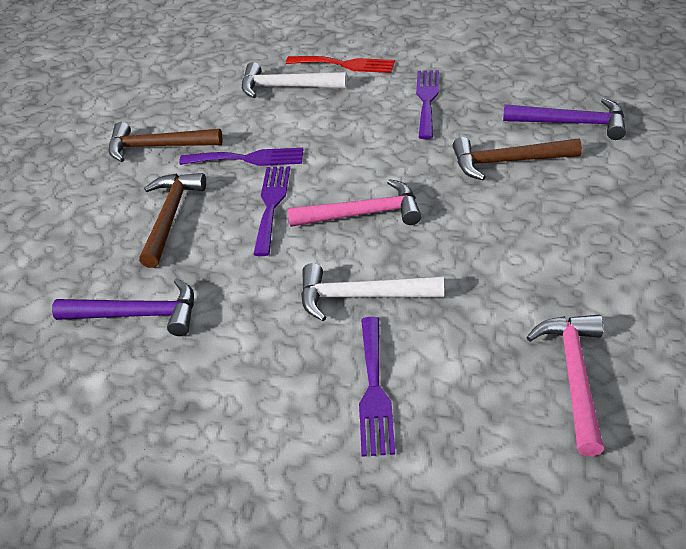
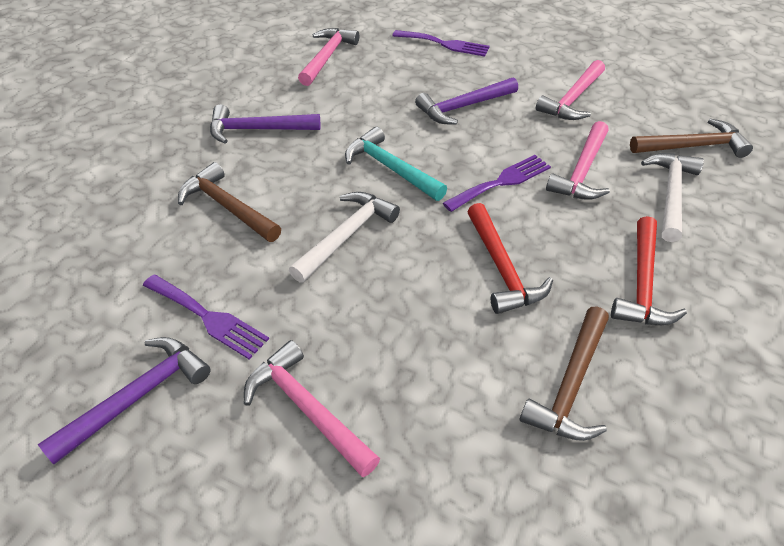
pink hammer: 2 -> 4
purple fork: 4 -> 3
purple hammer: 2 -> 3
red fork: 1 -> 0
red hammer: 0 -> 2
turquoise hammer: 0 -> 1

